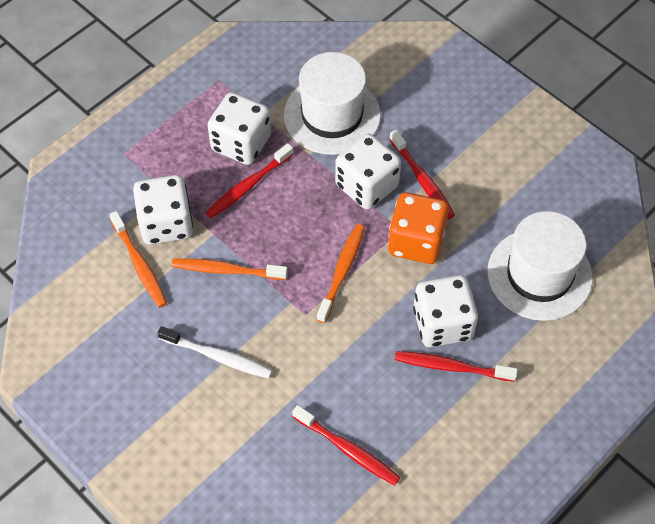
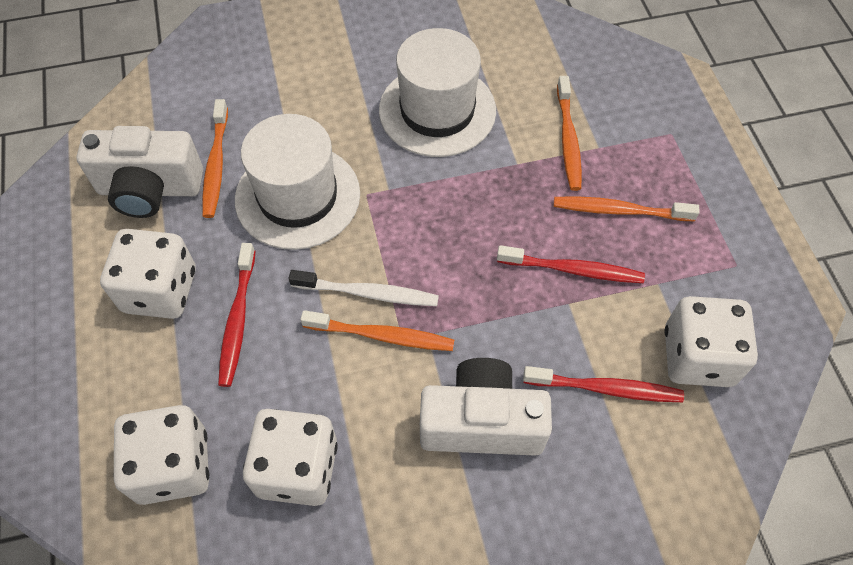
orange dice: 1 -> 0
orange toothbrush: 3 -> 4
red toothbrush: 4 -> 3
white camera: 0 -> 2

